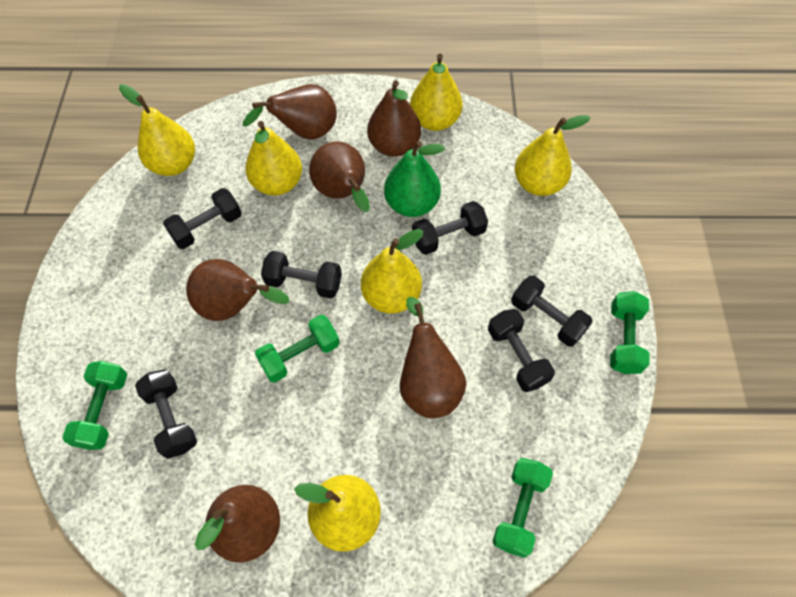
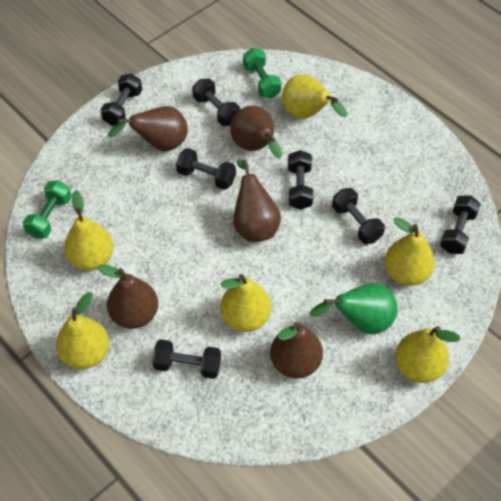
black dumbbell: 6 -> 7
brown pear: 6 -> 5
green dumbbell: 4 -> 2

